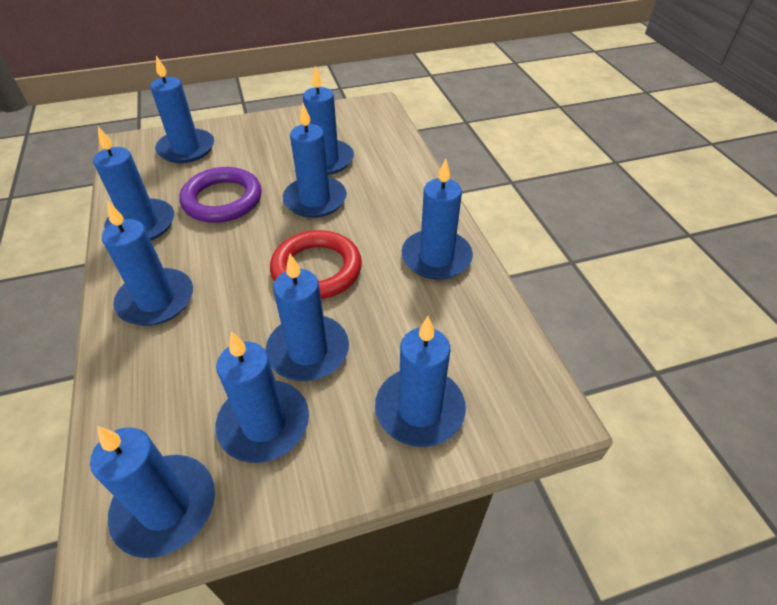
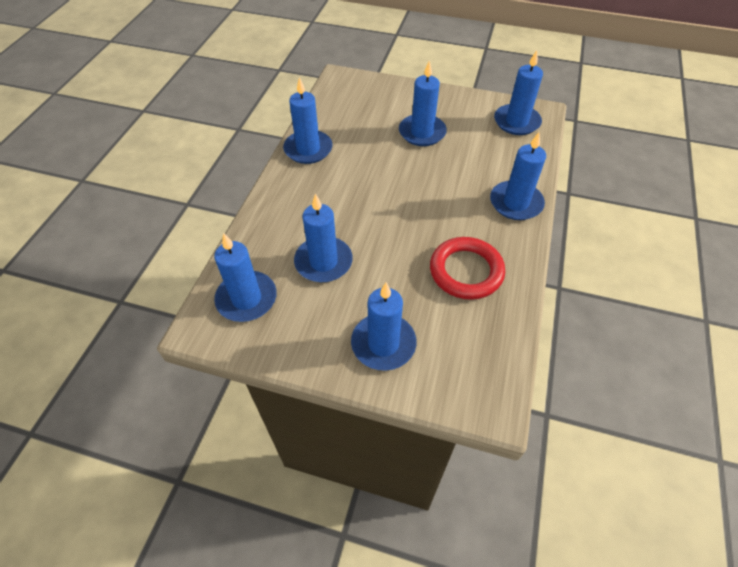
blue candle: 10 -> 7
purple ring: 1 -> 0

